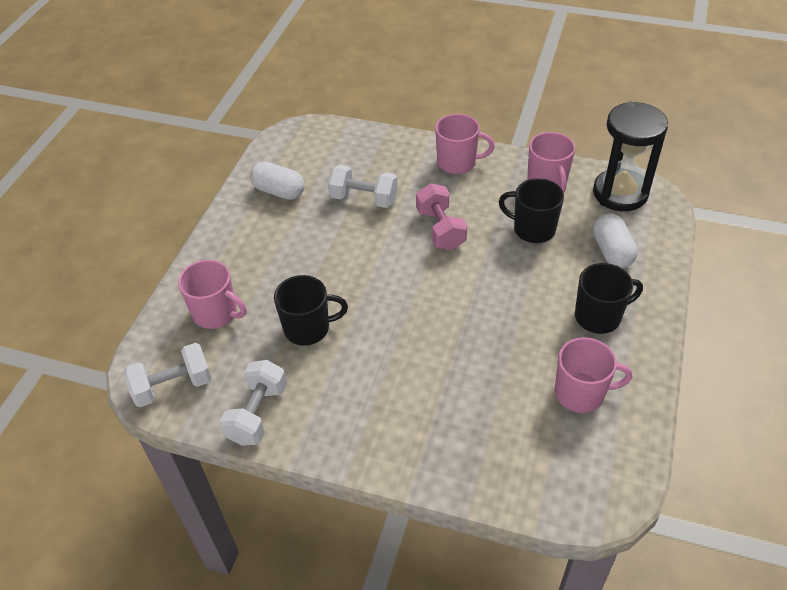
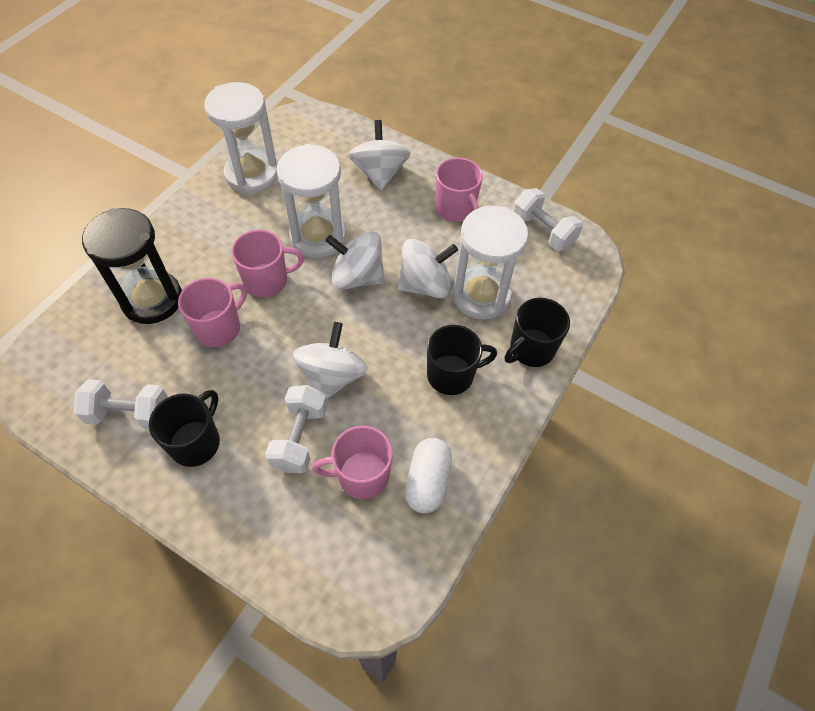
pink dumbbell: 1 -> 0
white capsule: 2 -> 1
white hourglass: 0 -> 3
white spinning top: 0 -> 4

